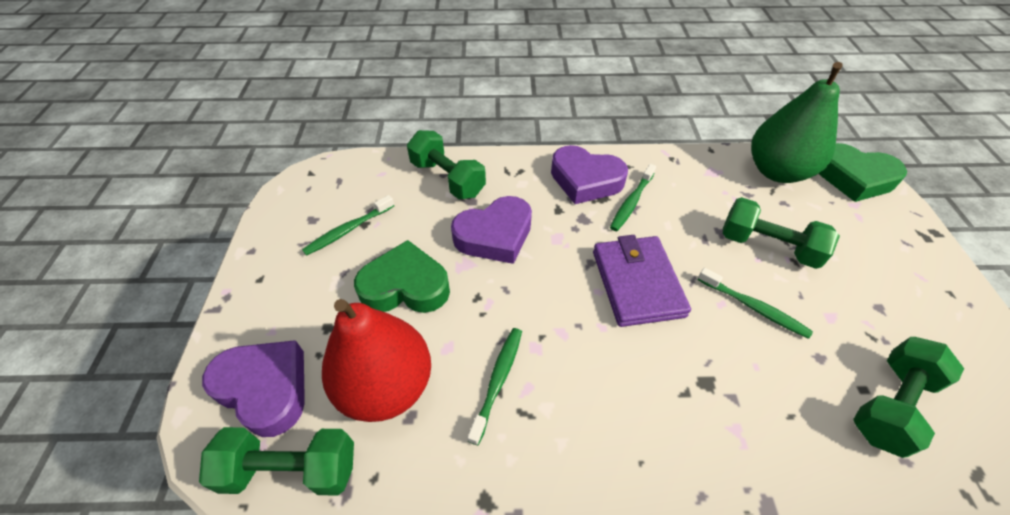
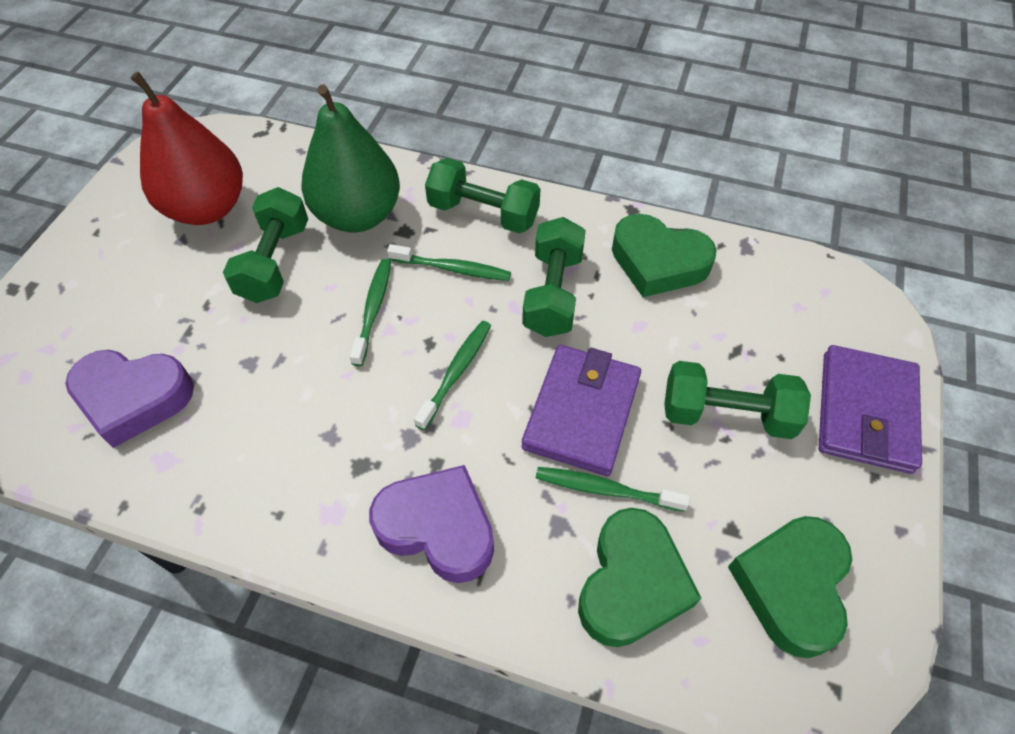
green heart: 2 -> 3
purple heart: 3 -> 2
purple wallet: 1 -> 2

